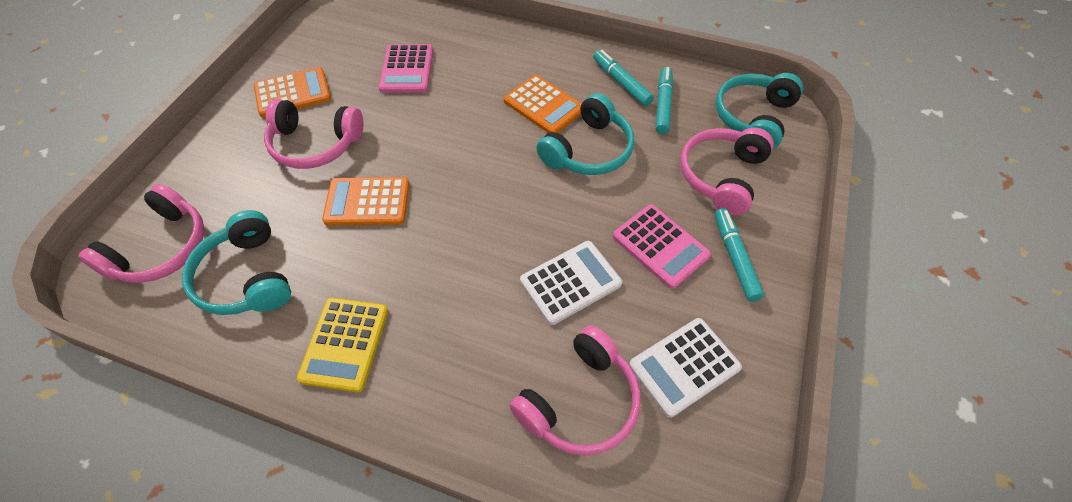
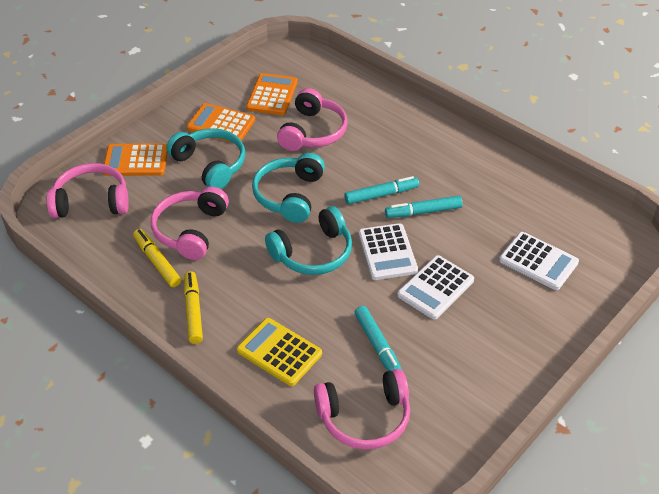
pink calculator: 2 -> 0
white calculator: 2 -> 3
yellow marker: 0 -> 2

